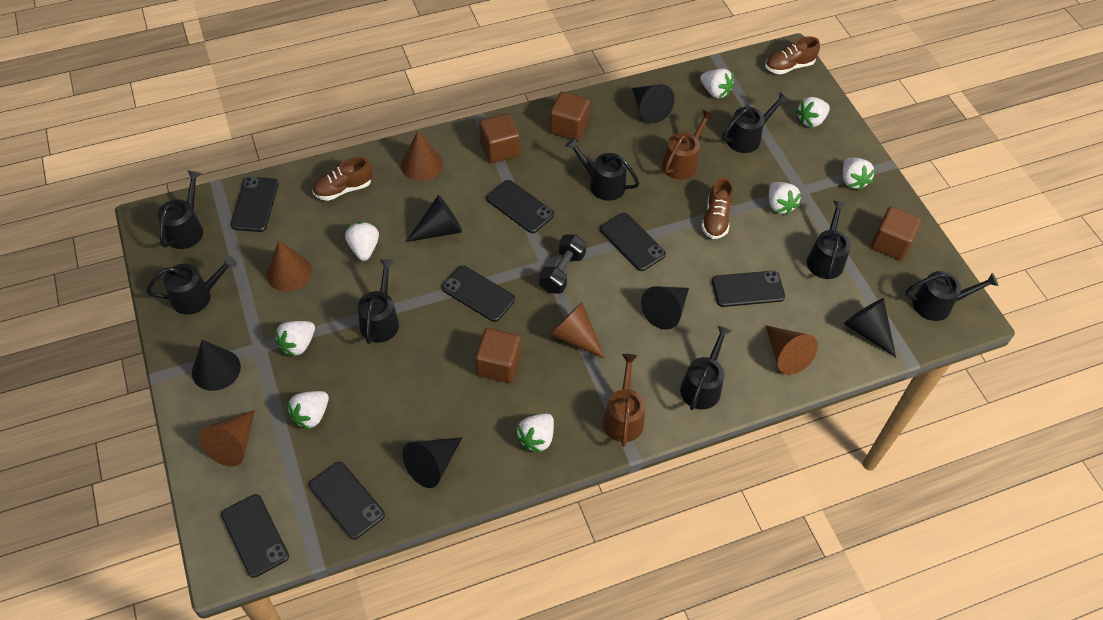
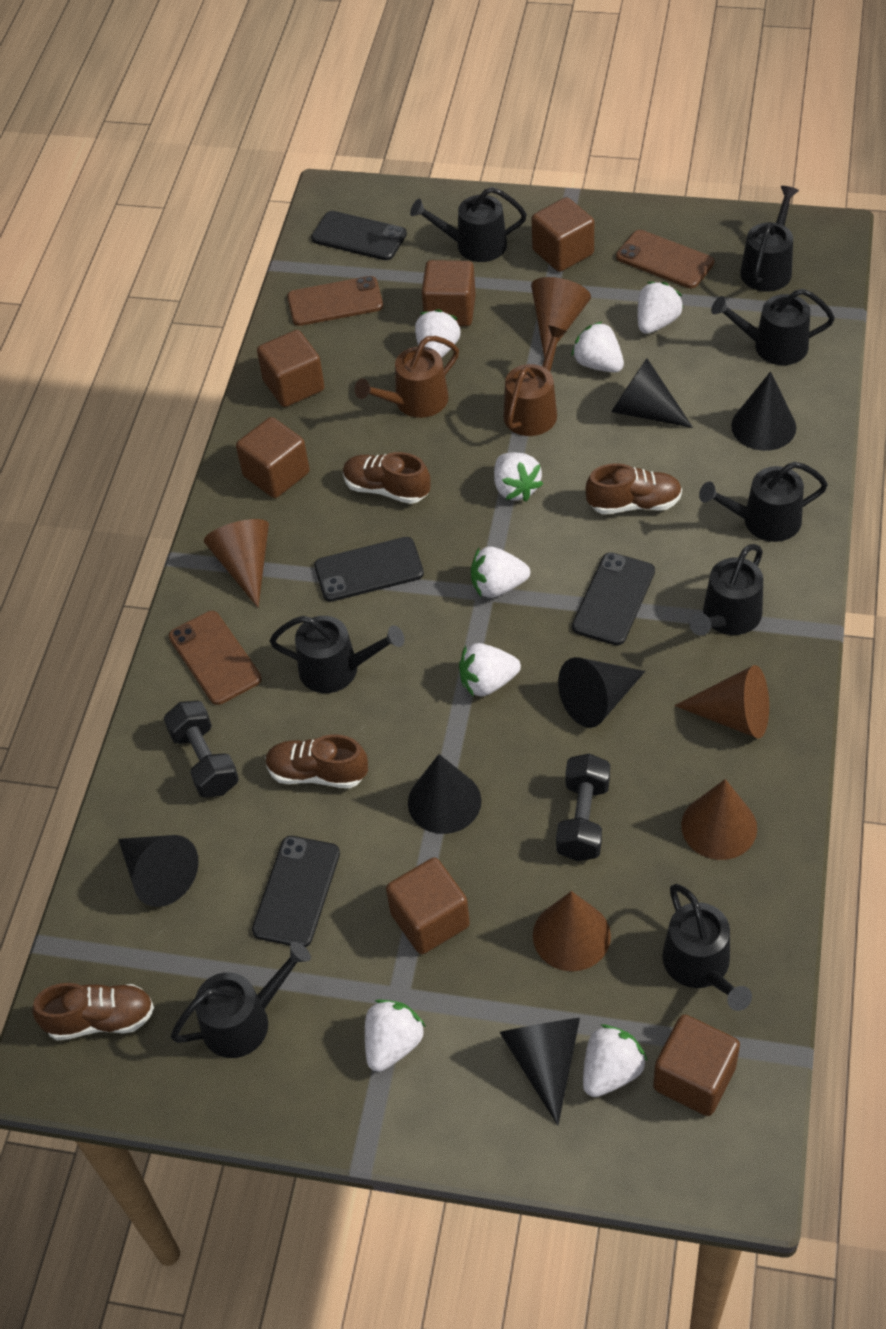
black dumbbell: 1 -> 2
black phone: 7 -> 4
brown cube: 4 -> 6
brown phone: 0 -> 3
brown shoe: 3 -> 4

